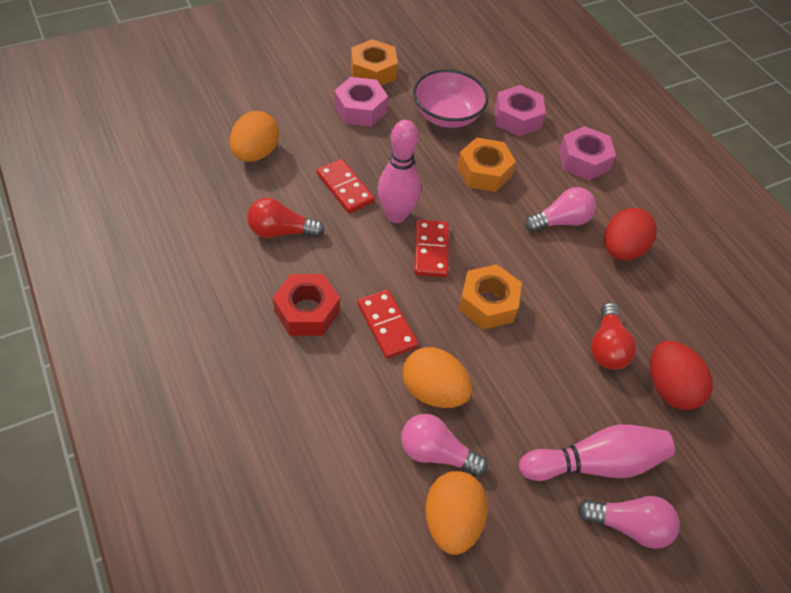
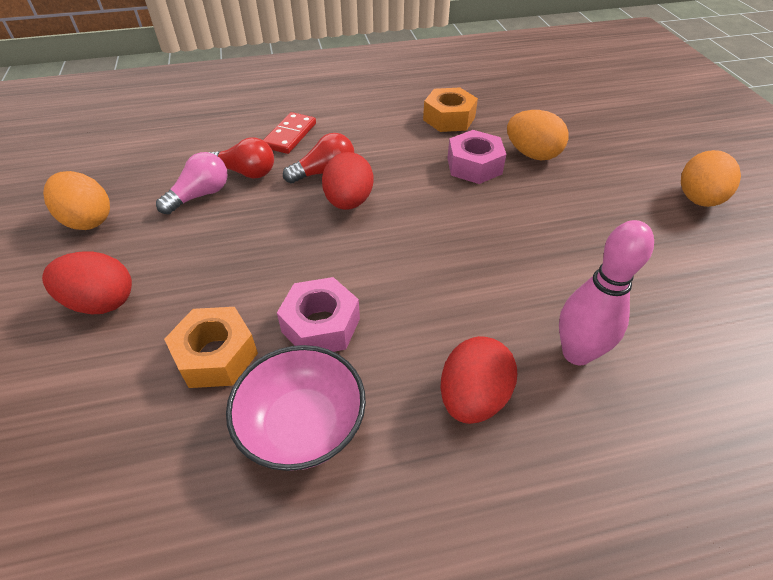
orange nut: 3 -> 2
pink bowling pin: 2 -> 1
pink light bulb: 3 -> 1
pink nut: 3 -> 2
red domino: 3 -> 1
red egg: 2 -> 3
red nut: 1 -> 0

